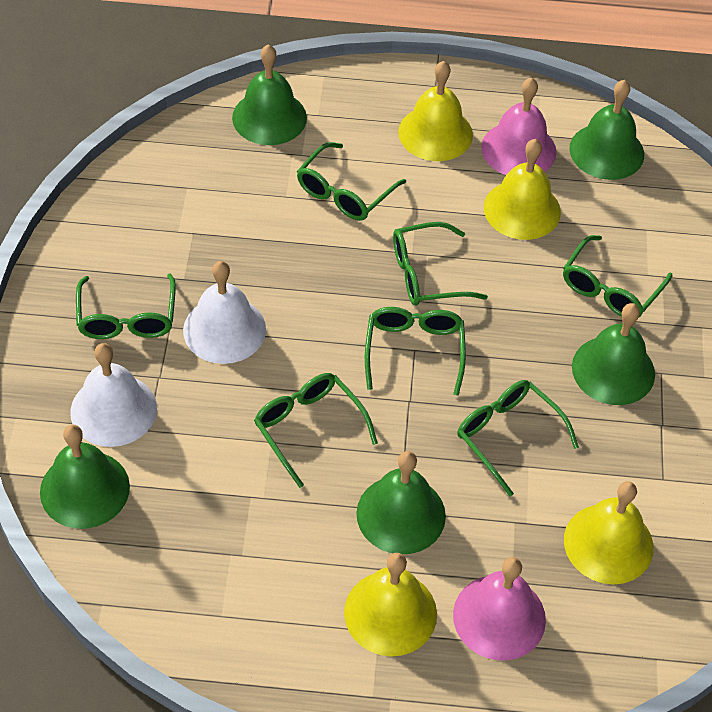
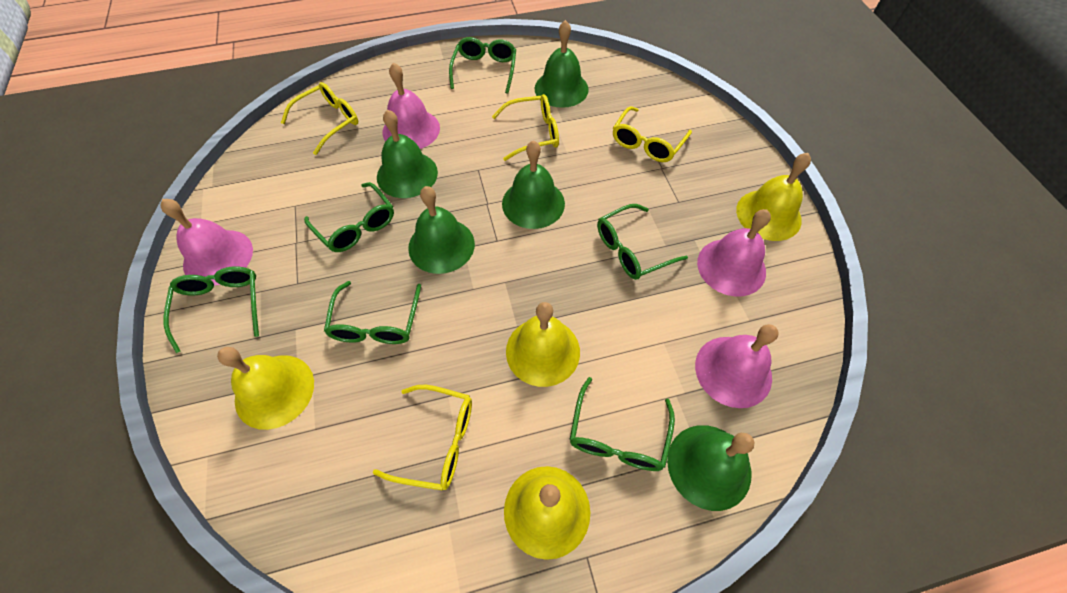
green glasses: 7 -> 6
pink bell: 2 -> 4
white bell: 2 -> 0
yellow glasses: 0 -> 4

